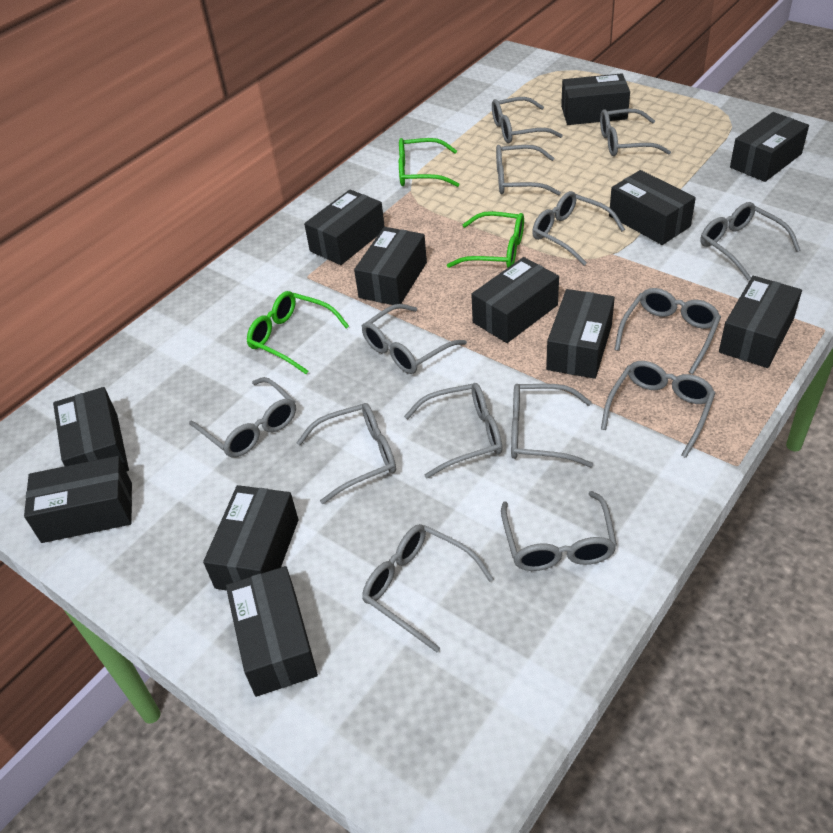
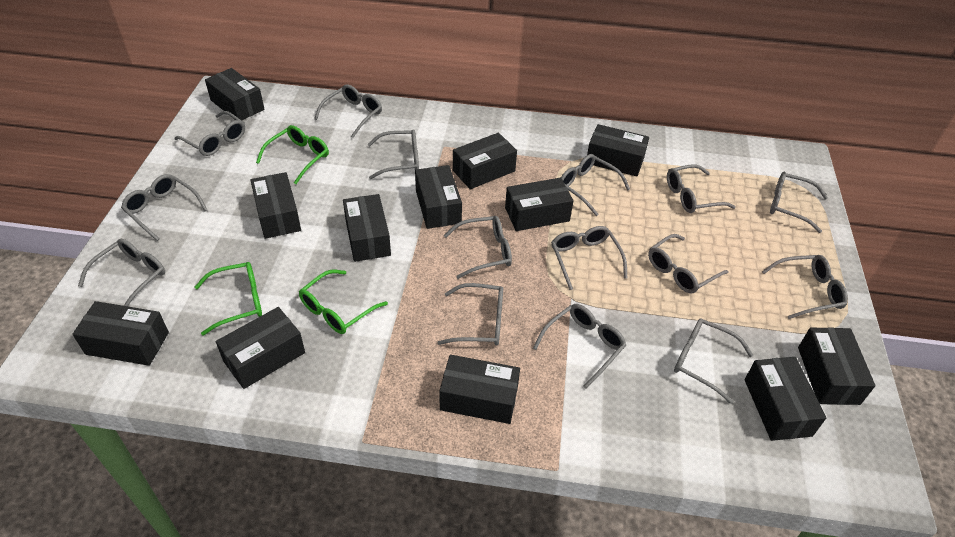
grey glasses: 14 -> 15

